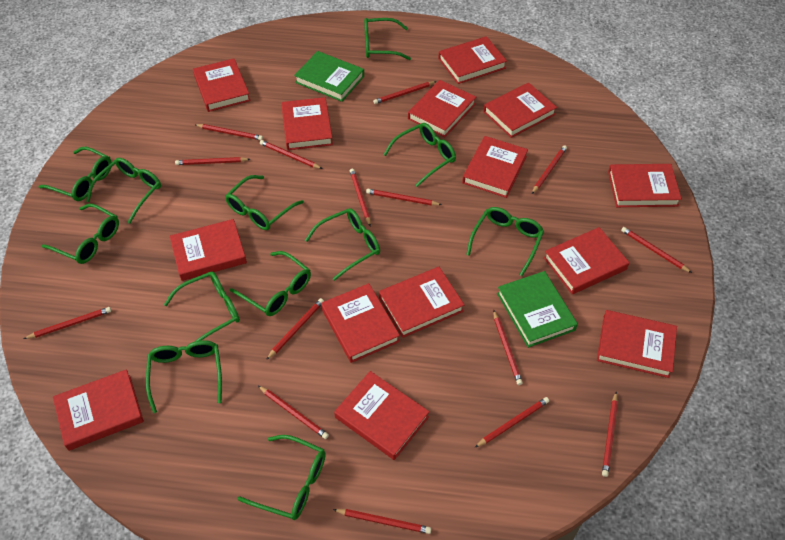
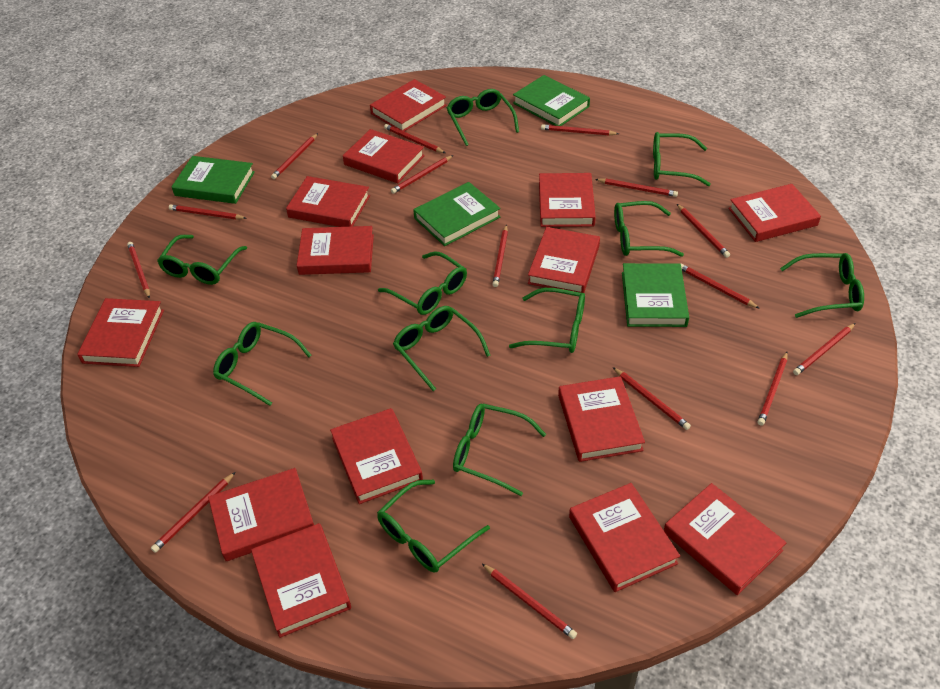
green book: 2 -> 4
green glasses: 12 -> 11

